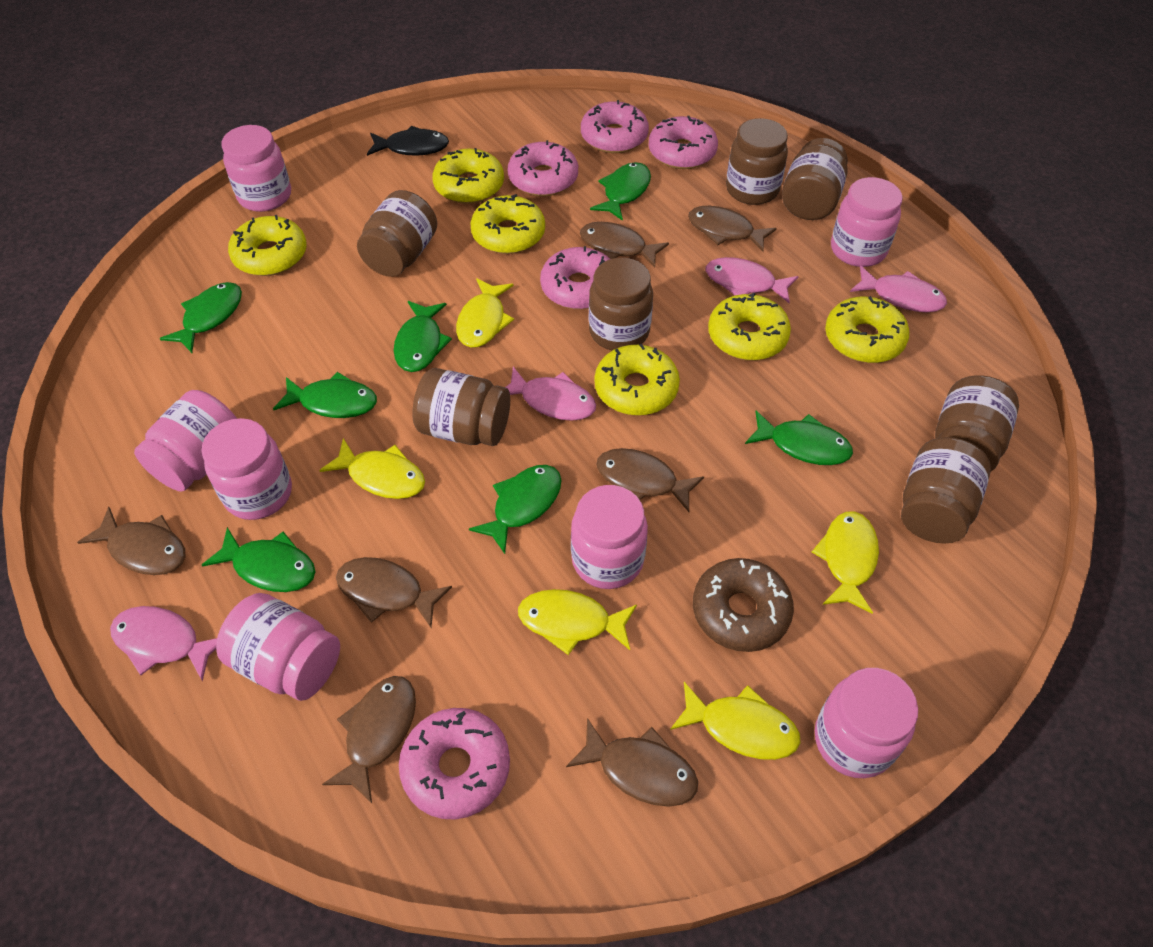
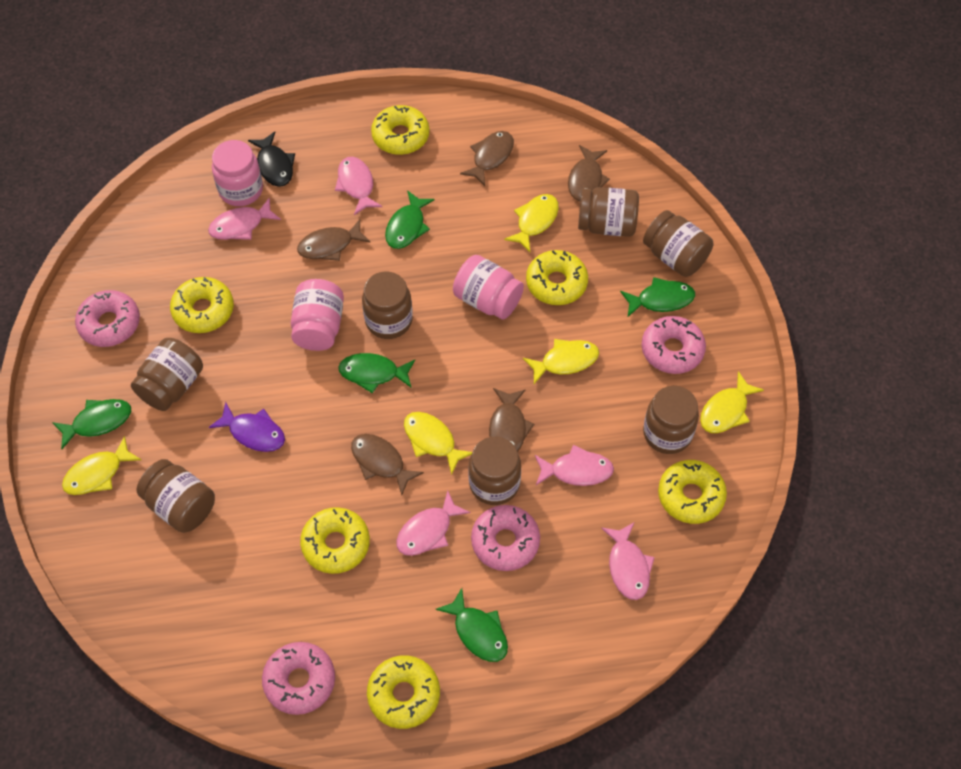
brown donut: 1 -> 0
brown fish: 7 -> 5
green fish: 7 -> 5
pink donut: 5 -> 4
pink fish: 4 -> 5
pink jar: 7 -> 3
purple fish: 0 -> 1

